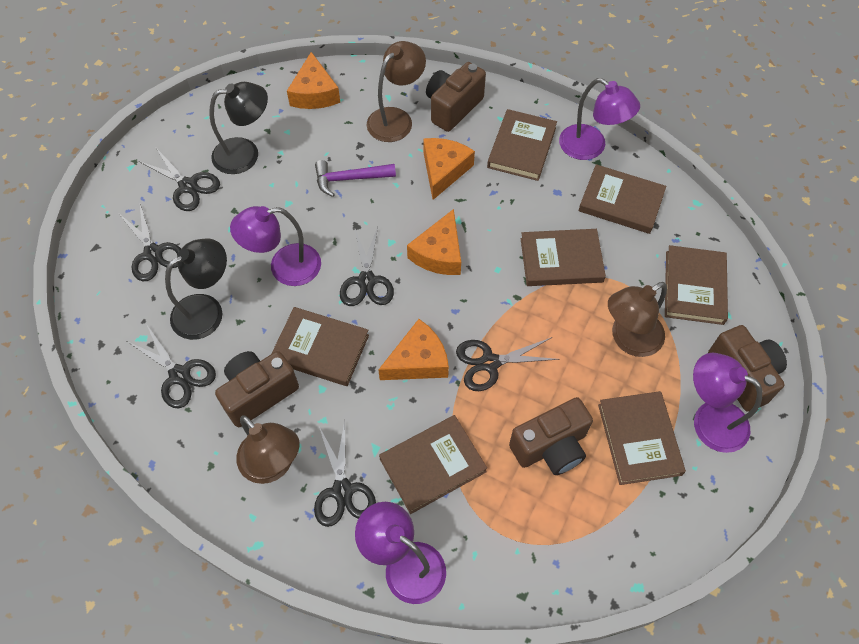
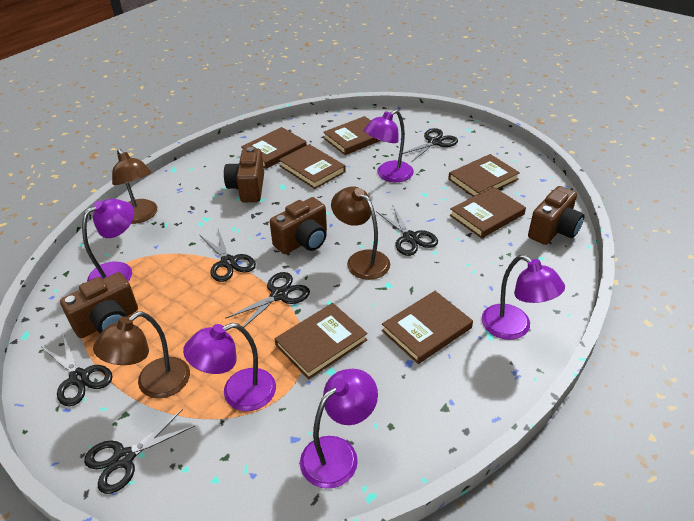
black lamp: 2 -> 0
orange cheese: 4 -> 0
purple hammer: 1 -> 0
purple lamp: 4 -> 5

